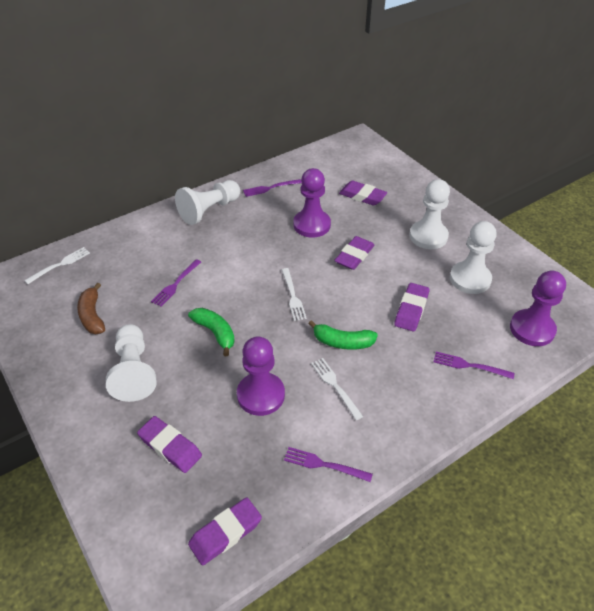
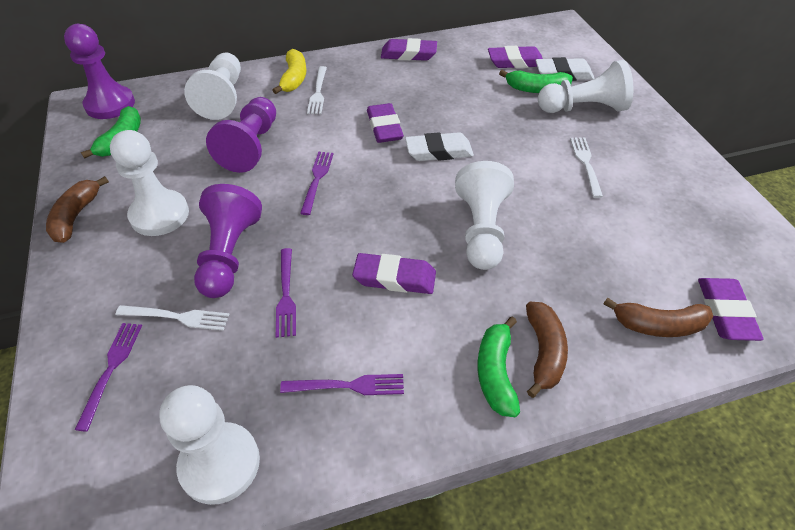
brown banana: 1 -> 3
green banana: 2 -> 3
white eraser: 0 -> 2
white pawn: 4 -> 5
yellow banana: 0 -> 1

